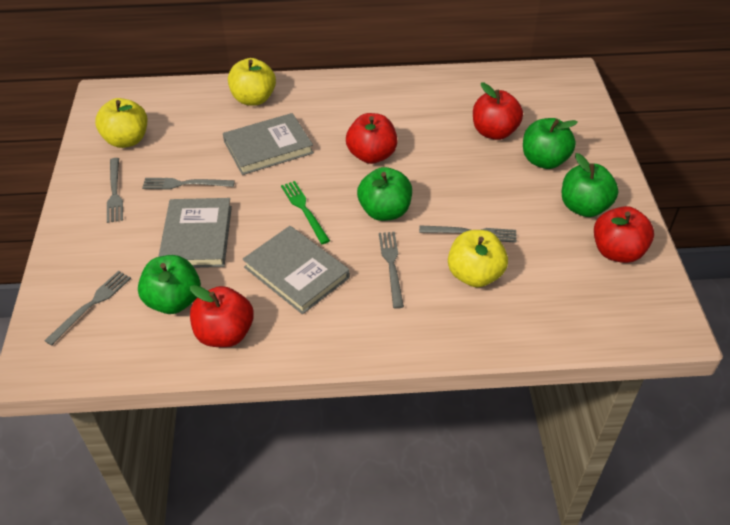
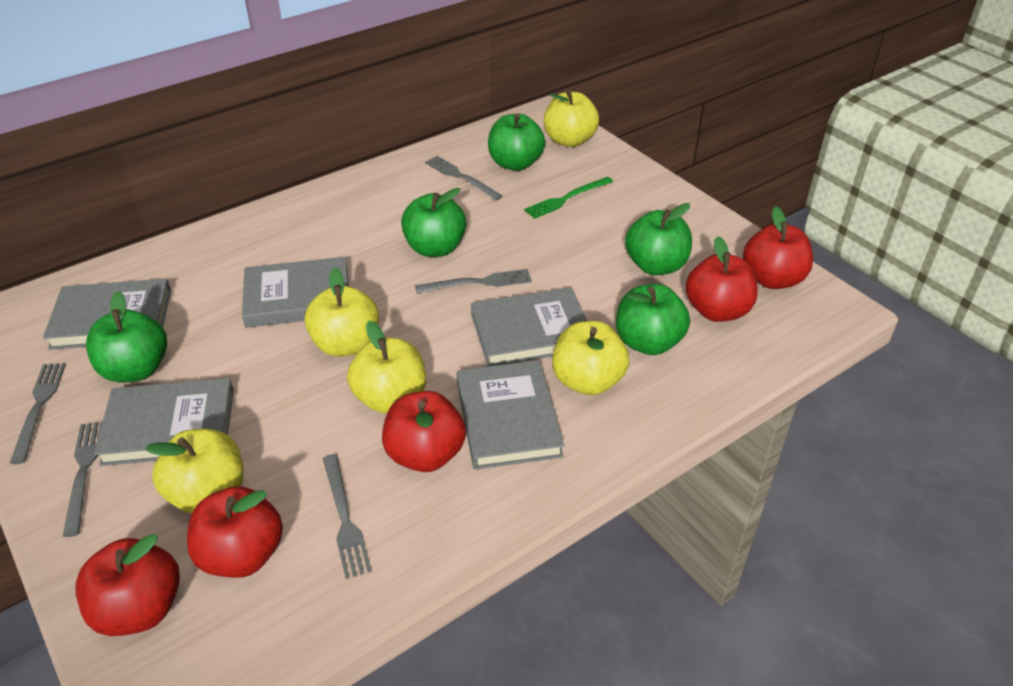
green apple: 4 -> 5
grey book: 3 -> 5
red apple: 4 -> 5
yellow apple: 3 -> 5

